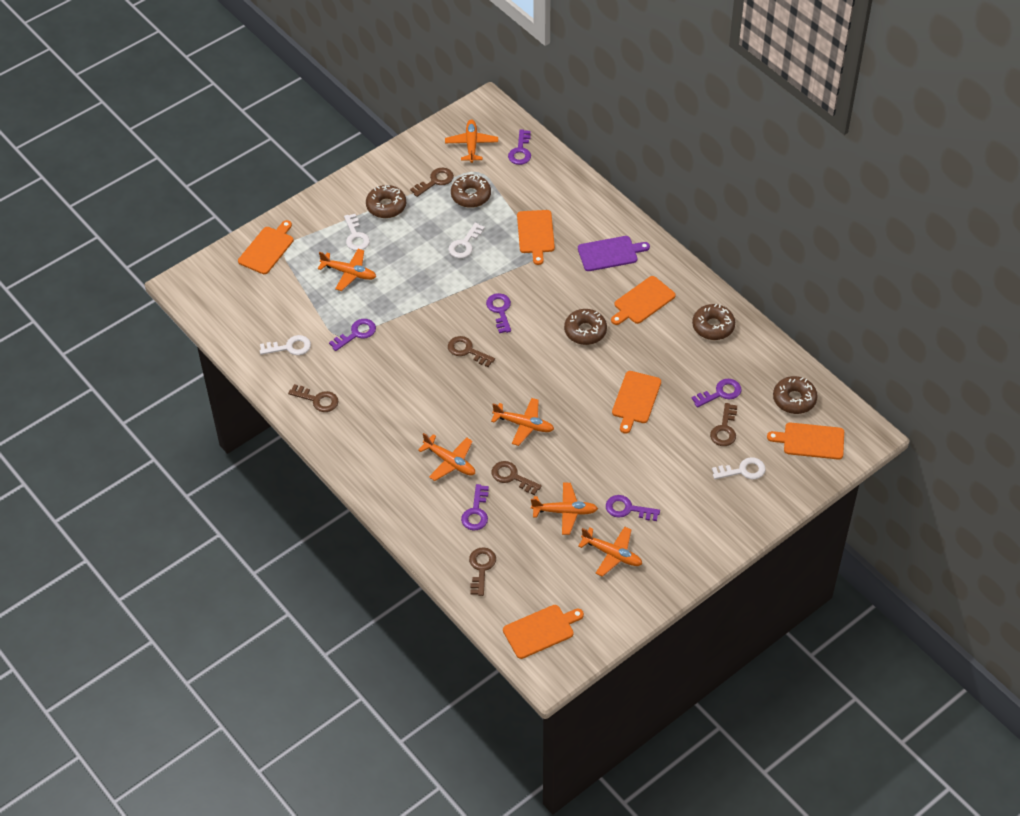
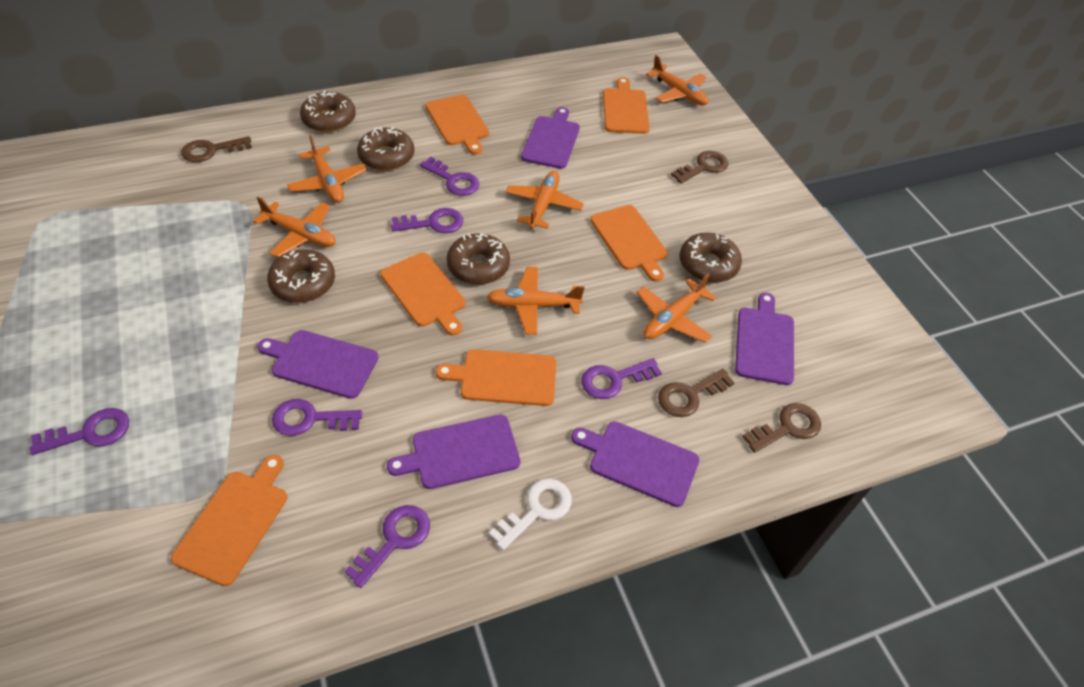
brown key: 6 -> 4
purple cutting board: 1 -> 5
white key: 4 -> 1

